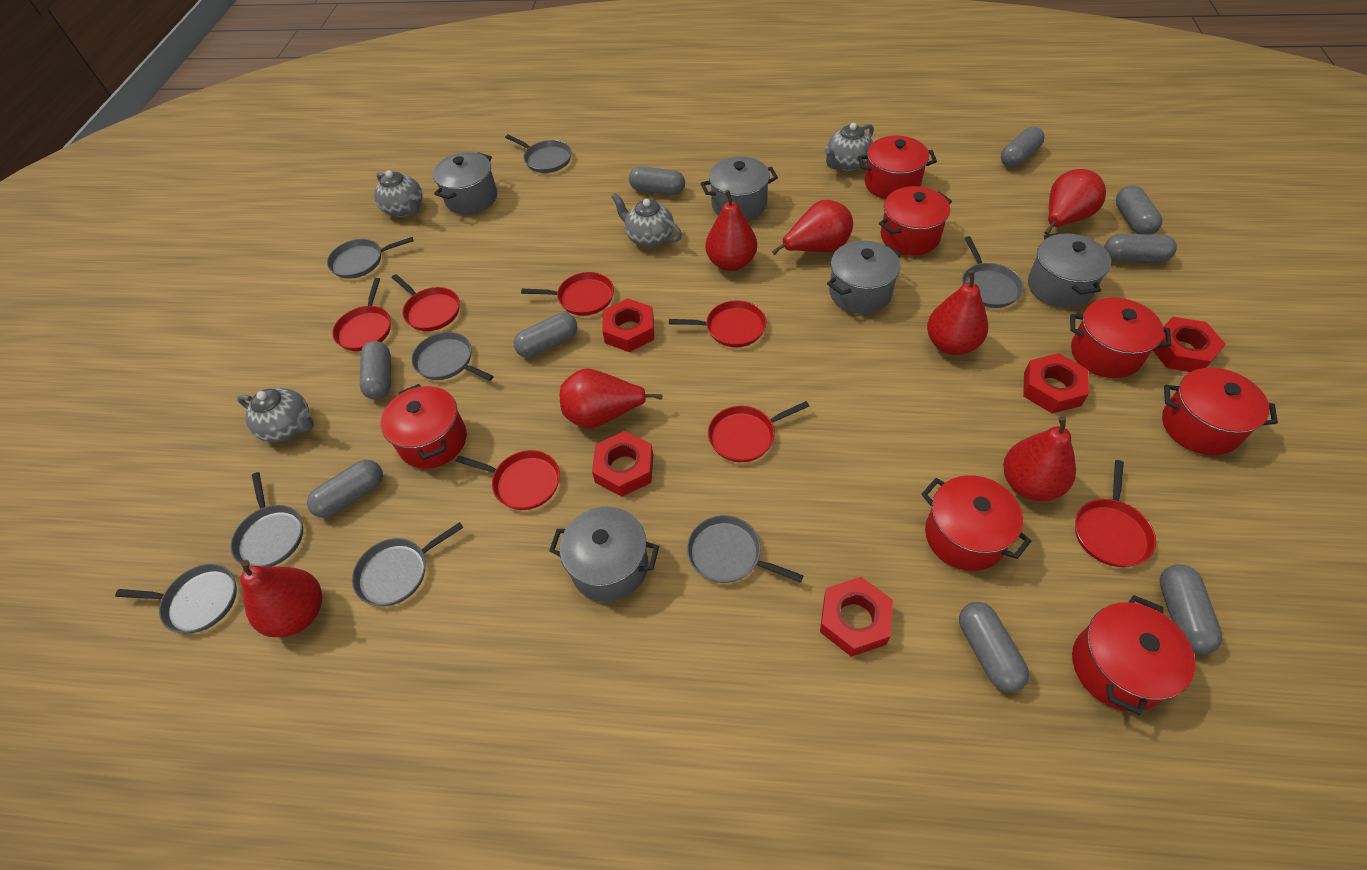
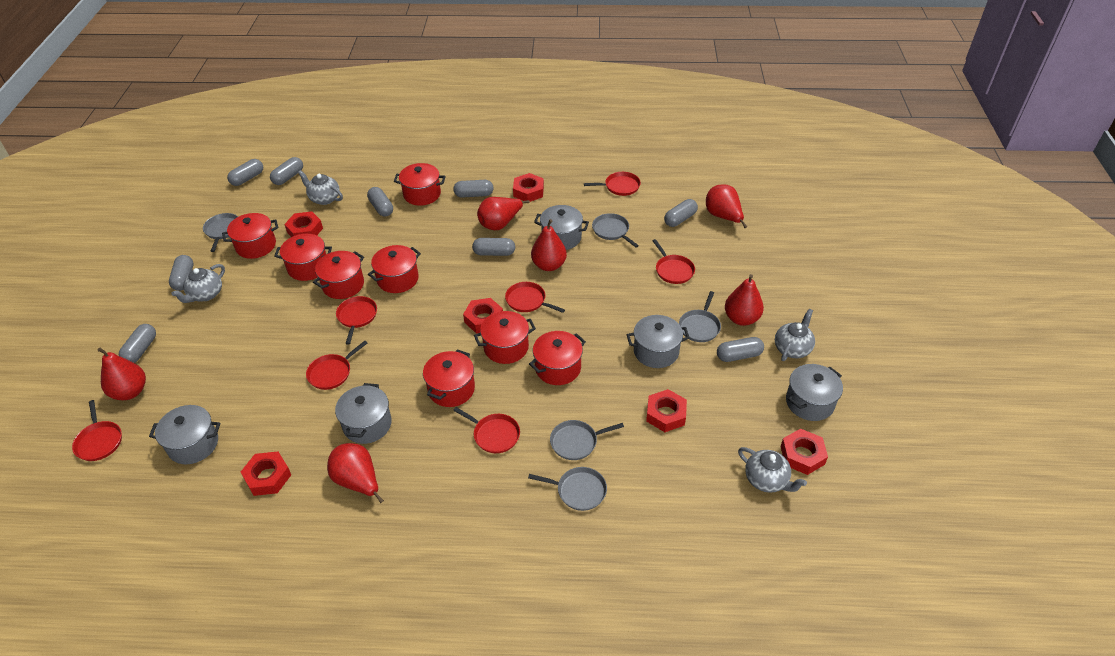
grey pan: 8 -> 5
red nut: 5 -> 6
red pear: 7 -> 6
red pot: 7 -> 8

